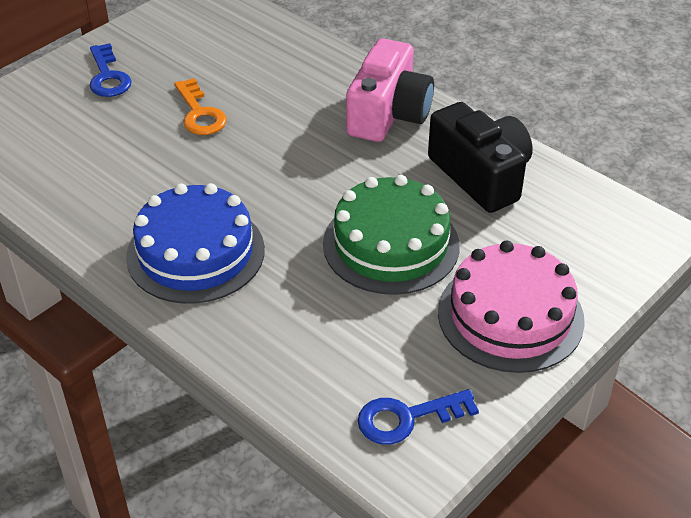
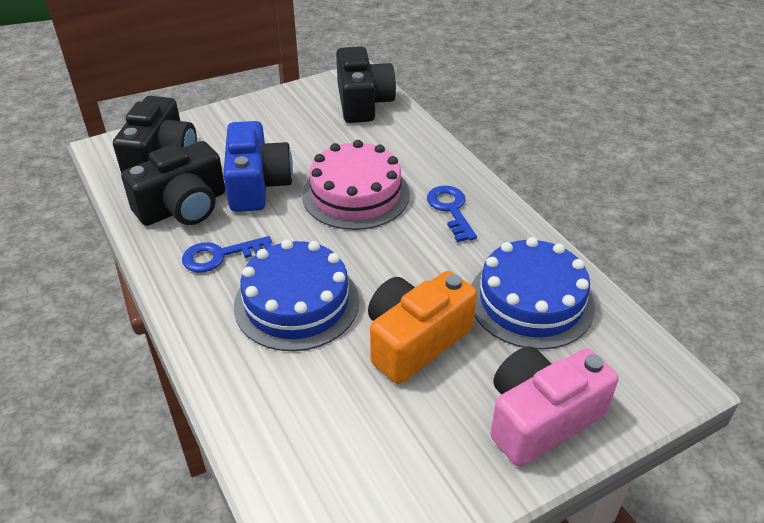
black camera: 1 -> 3
blue cake: 1 -> 2
blue camera: 0 -> 1
green cake: 1 -> 0
orange camera: 0 -> 1
orange key: 1 -> 0

